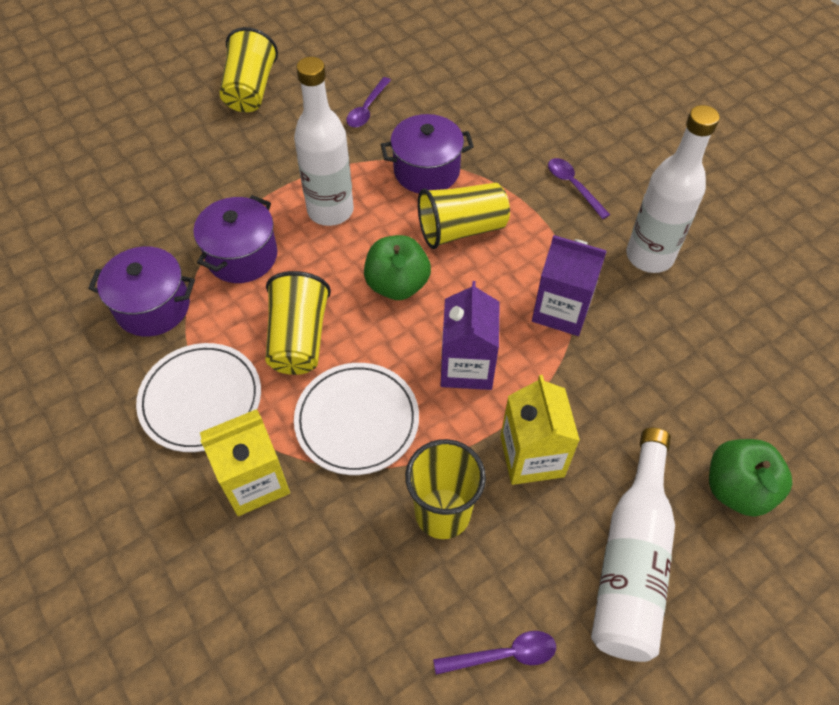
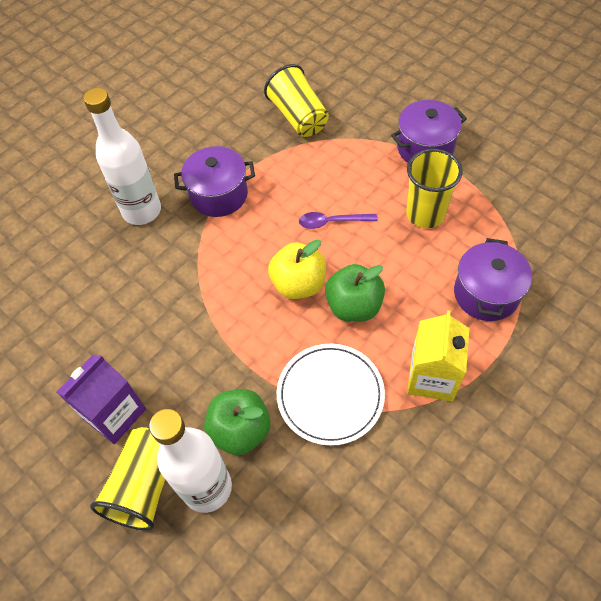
purple carton: 2 -> 1
purple spoon: 3 -> 1
white bottle: 3 -> 2
white plate: 2 -> 1
yellow apple: 0 -> 1
yellow carton: 2 -> 1
yellow cup: 4 -> 3

